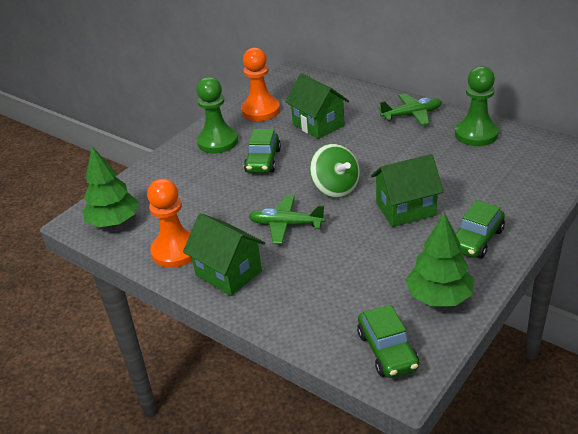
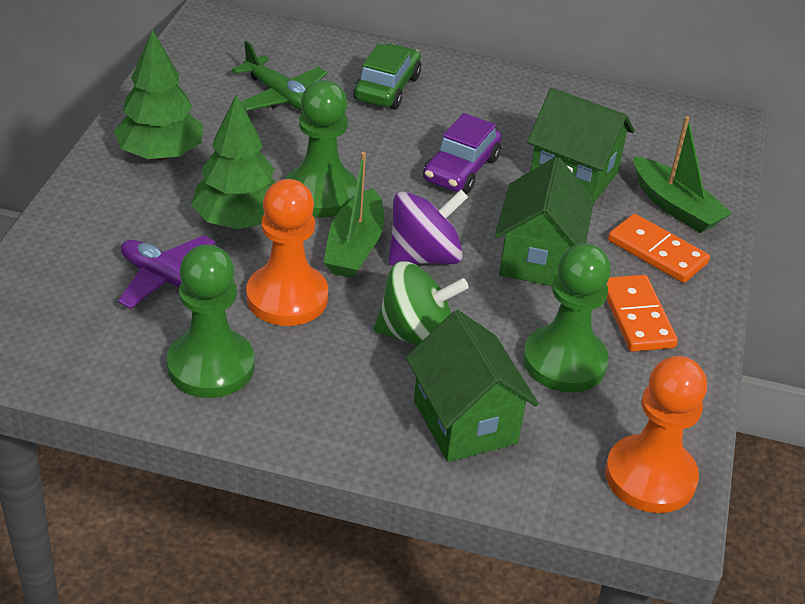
green boat: 0 -> 2
green car: 3 -> 1
green pawn: 2 -> 3
green plane: 2 -> 1
orange domino: 0 -> 2
purple car: 0 -> 1
purple plane: 0 -> 1
purple spinning top: 0 -> 1

